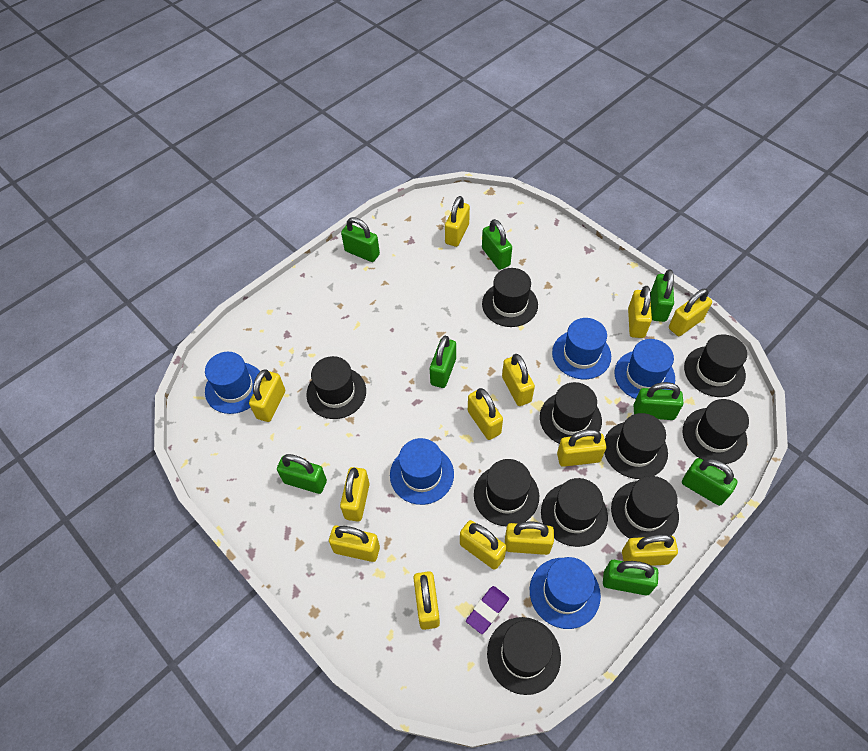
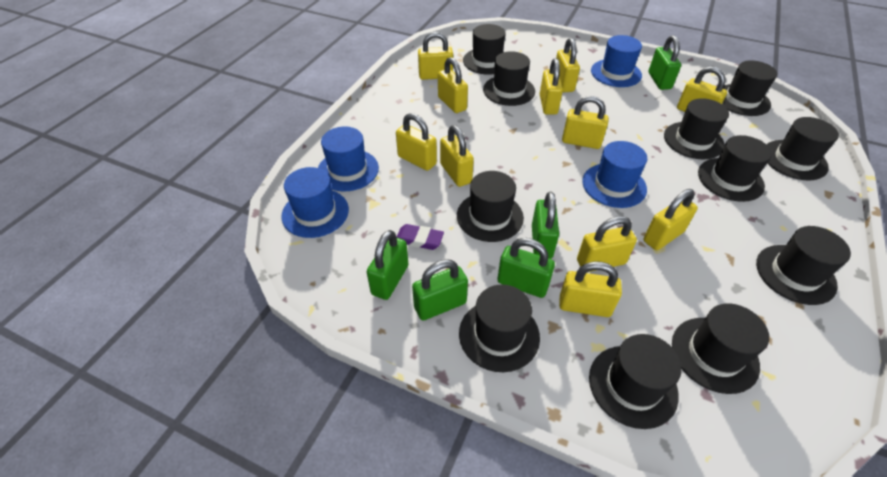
black hat: 10 -> 11
blue hat: 5 -> 4
green padlock: 8 -> 5
yellow padlock: 13 -> 11

